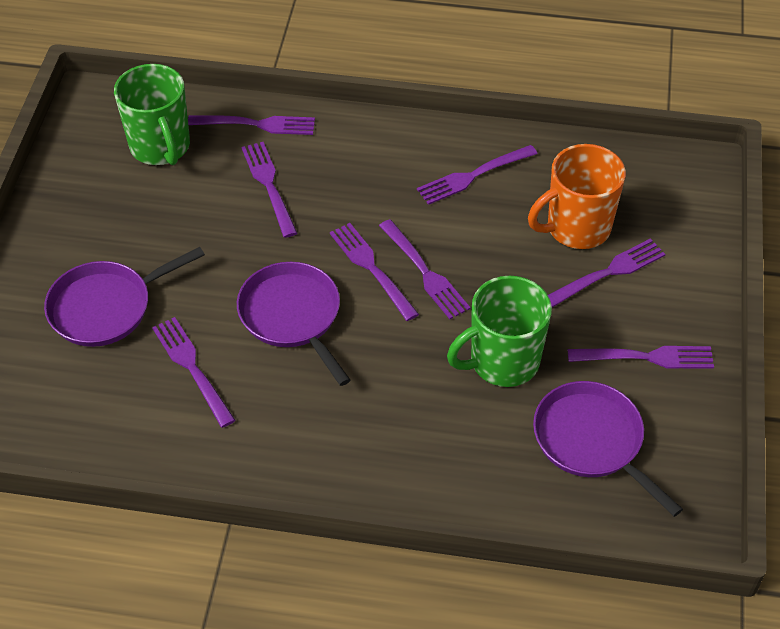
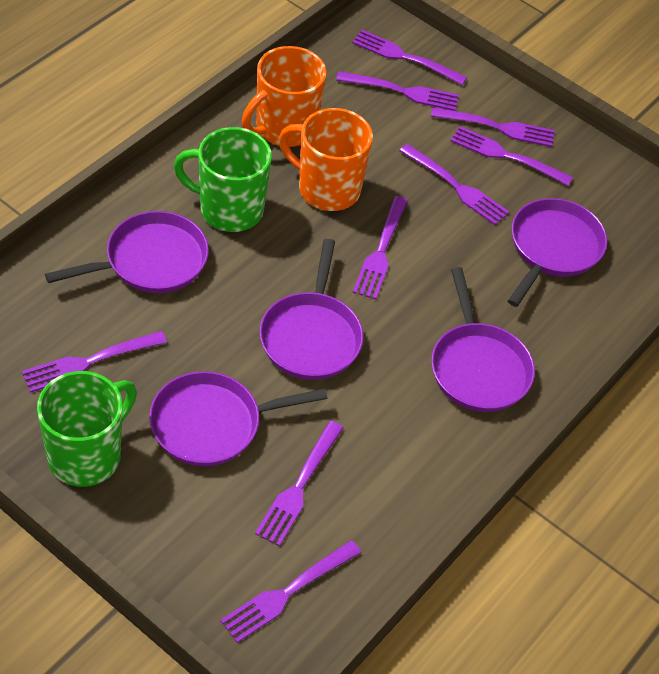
orange mug: 1 -> 2
purple fork: 8 -> 9
purple pan: 3 -> 5

